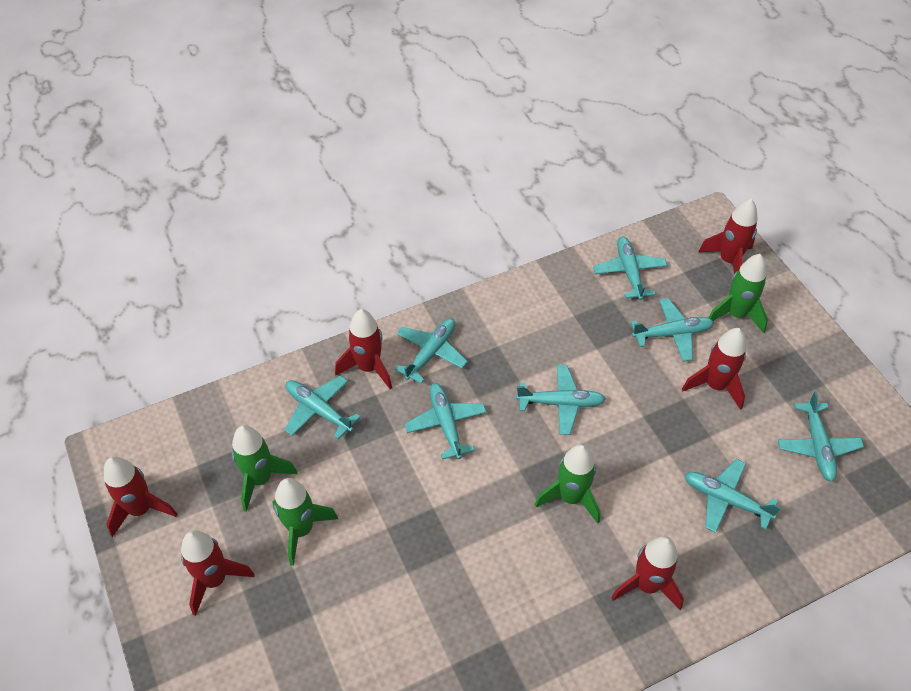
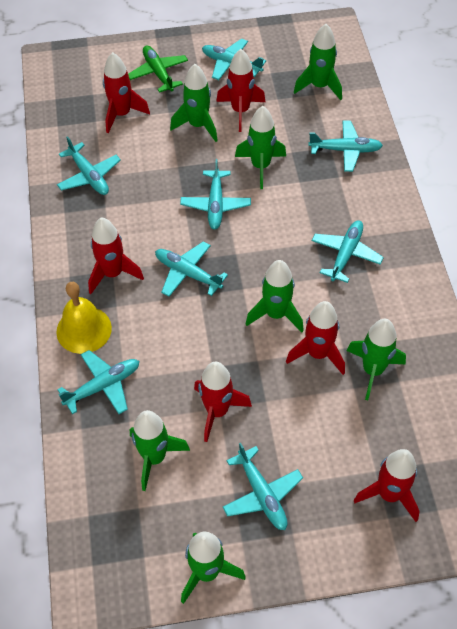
green plane: 0 -> 1
green rocket: 4 -> 7
yellow bell: 0 -> 1

